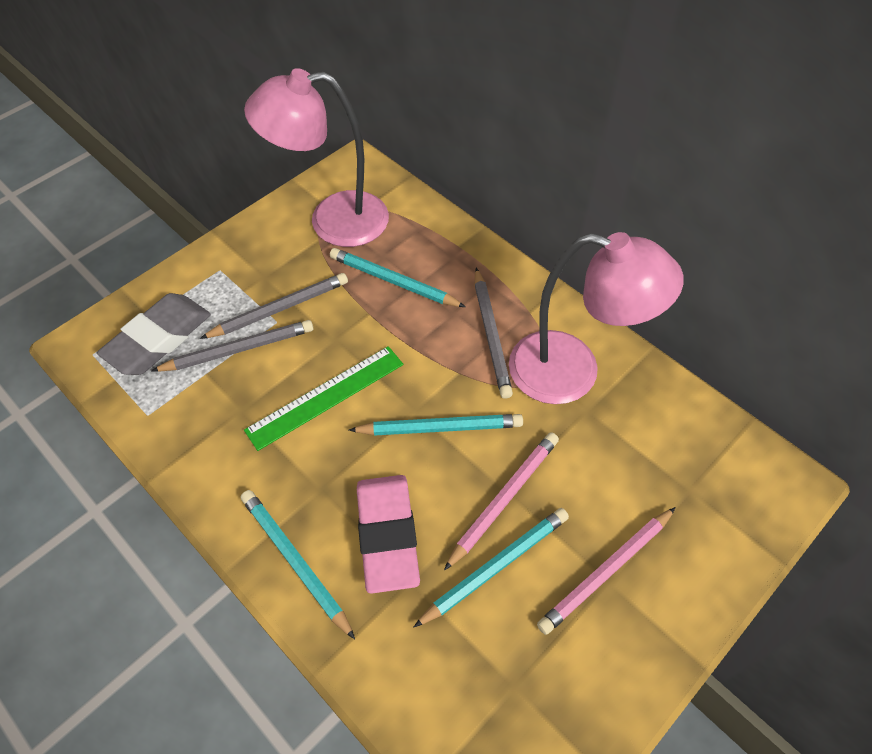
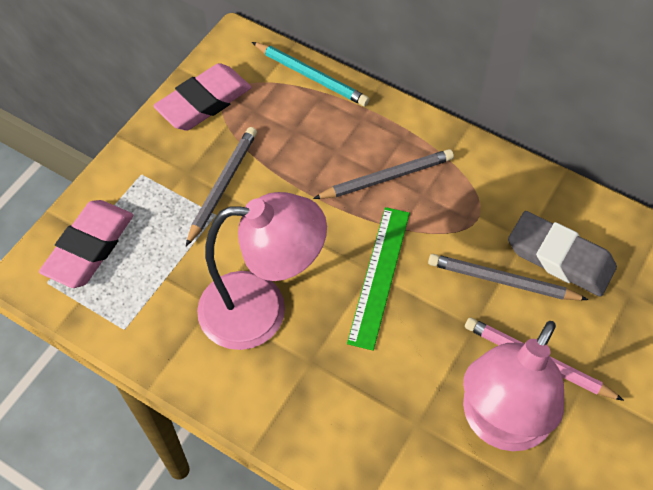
pink eraser: 1 -> 2
pink pencil: 2 -> 1
turquoise pencil: 4 -> 1

